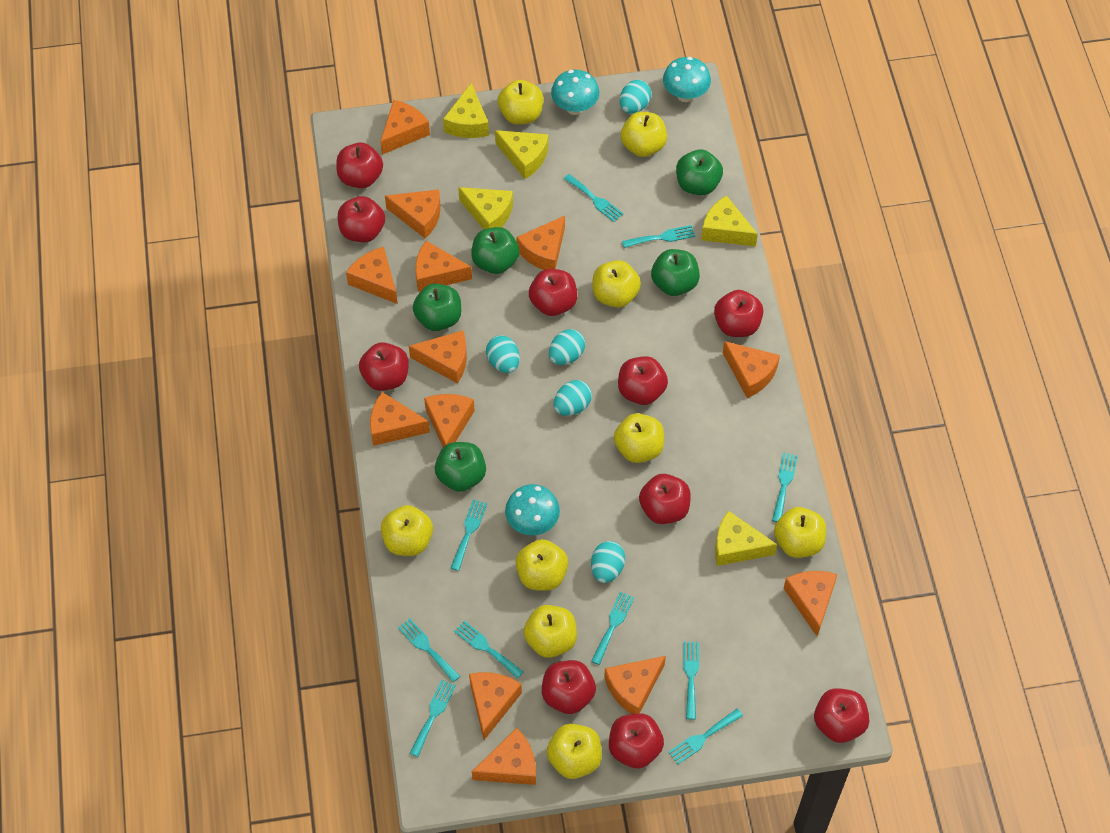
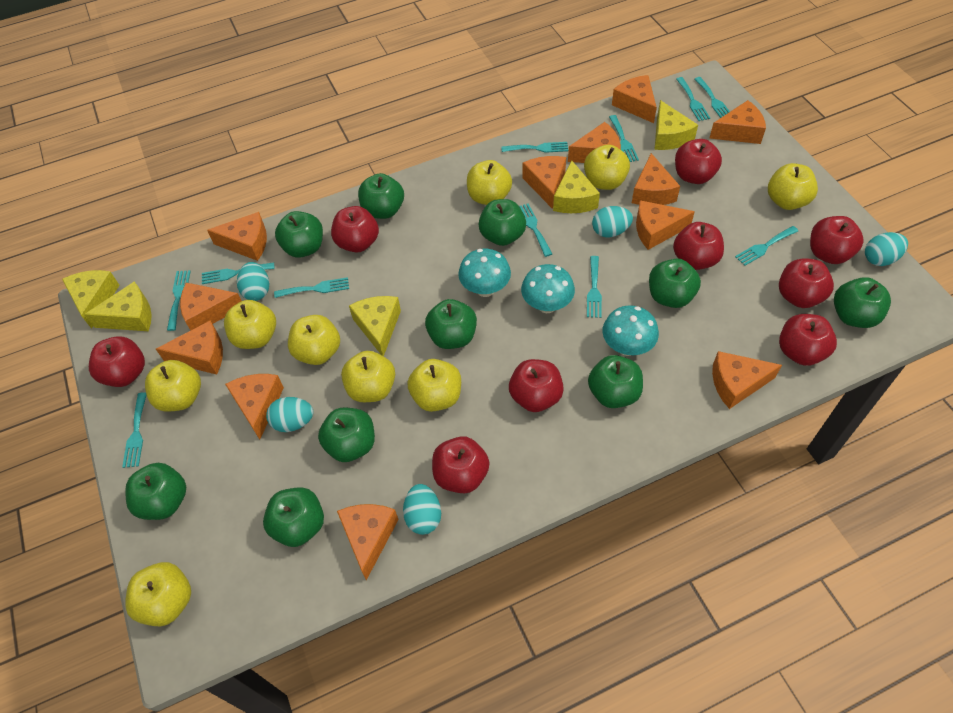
green apple: 5 -> 10
orange cheese: 13 -> 12
red apple: 10 -> 9
turquoise fork: 10 -> 11

